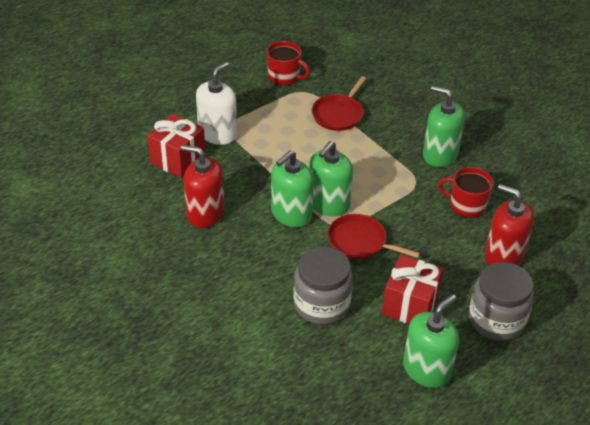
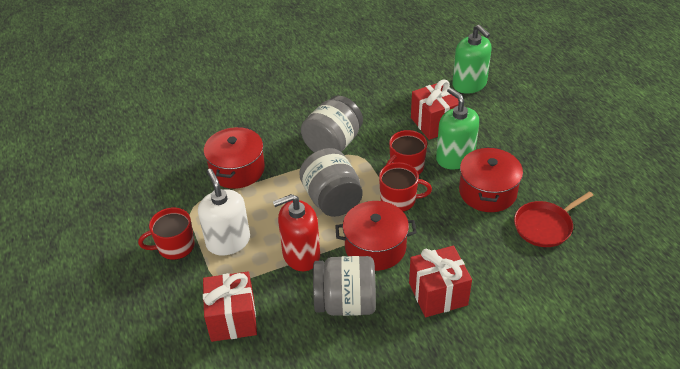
green soap dispenser: 4 -> 2
grey jar: 2 -> 3
red gift: 2 -> 3
red mug: 2 -> 3
red pan: 2 -> 1
red pot: 0 -> 3
red soap dispenser: 2 -> 1

